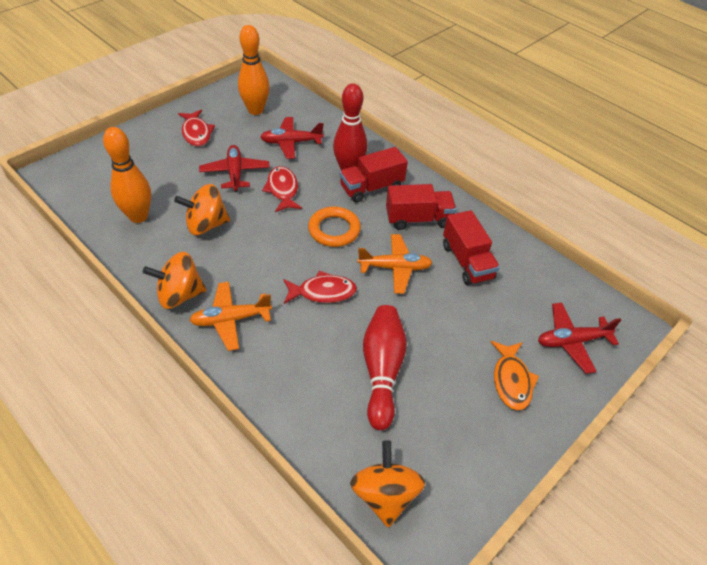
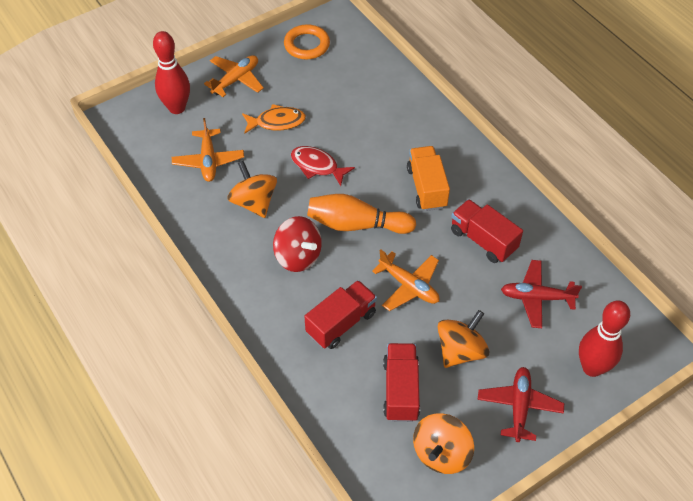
orange bowling pin: 2 -> 1
orange plane: 2 -> 3
orange truck: 0 -> 1
red fish: 3 -> 1
red plane: 3 -> 2
red spinning top: 0 -> 1

